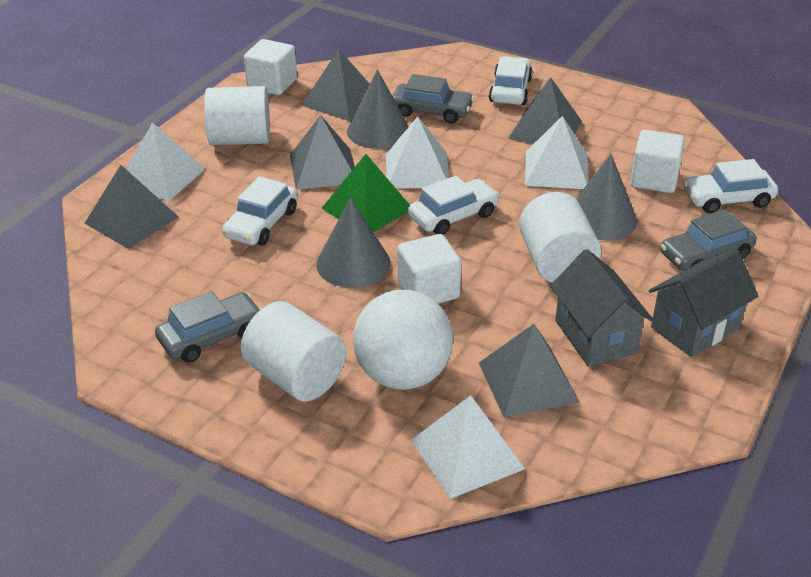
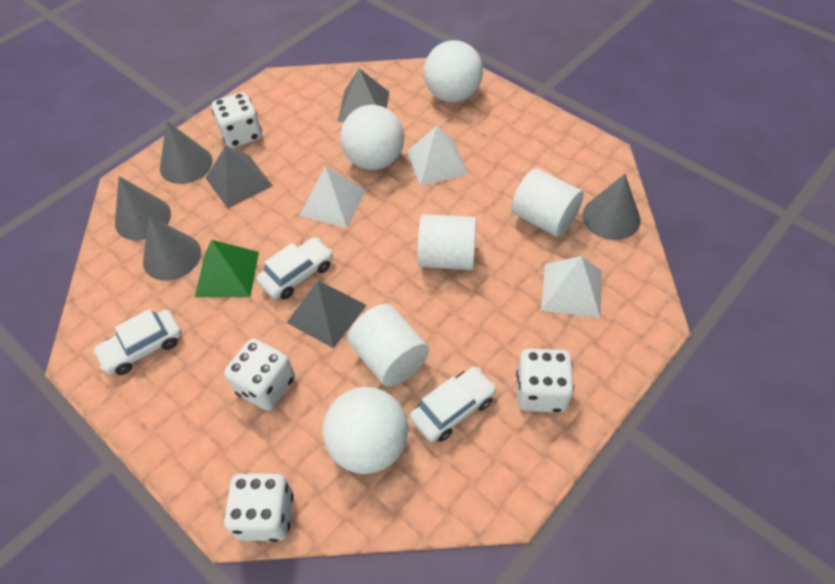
grey car: 3 -> 0
grey cone: 3 -> 4
grey house: 2 -> 0
grey pyramid: 5 -> 3
white ball: 1 -> 3
white car: 4 -> 3
white cube: 3 -> 0
white dice: 0 -> 4
white pyramid: 4 -> 3

